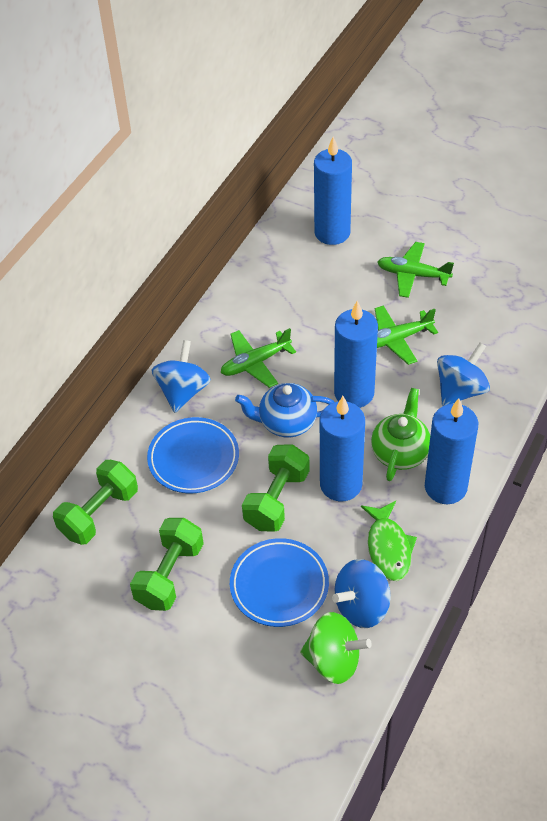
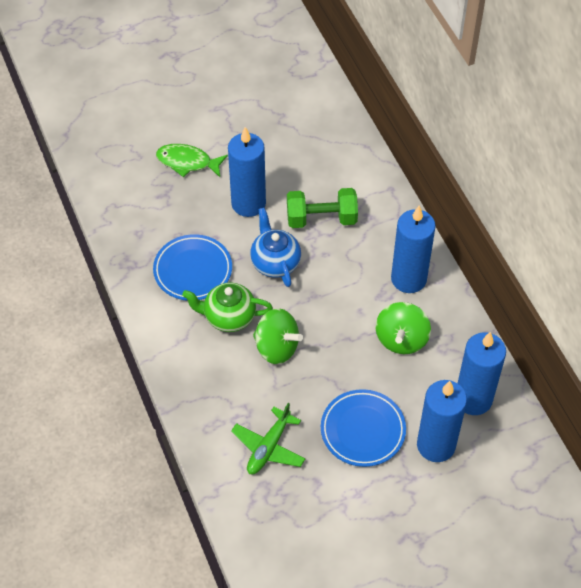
blue spinning top: 3 -> 0
green dumbbell: 3 -> 1
green plane: 3 -> 1
green spinning top: 1 -> 2

